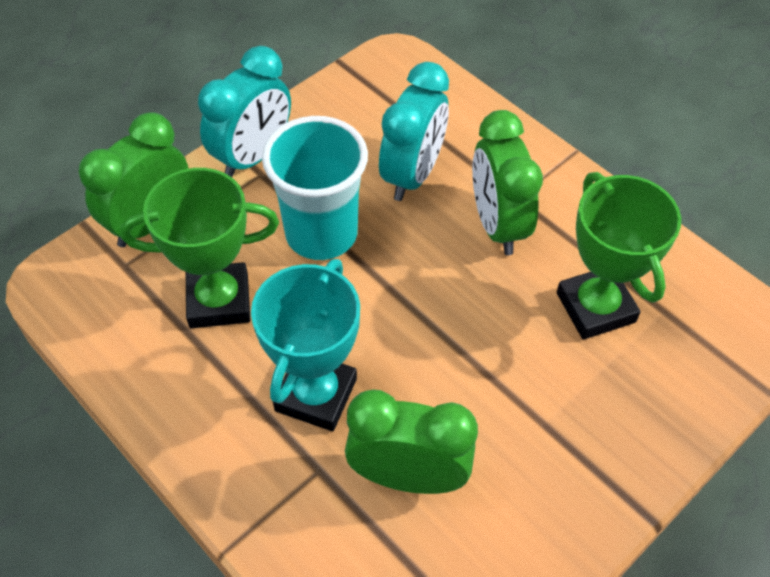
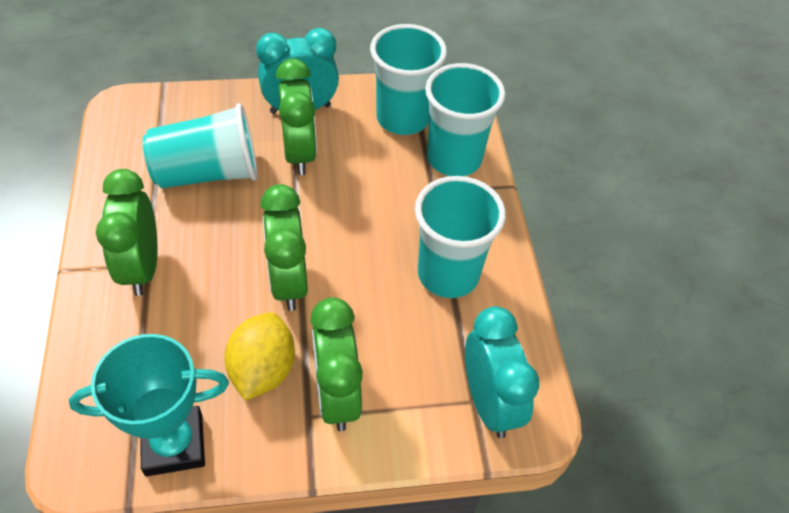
green clock: 3 -> 4
green trophy: 2 -> 0
turquoise cup: 1 -> 4
yellow lemon: 0 -> 1

